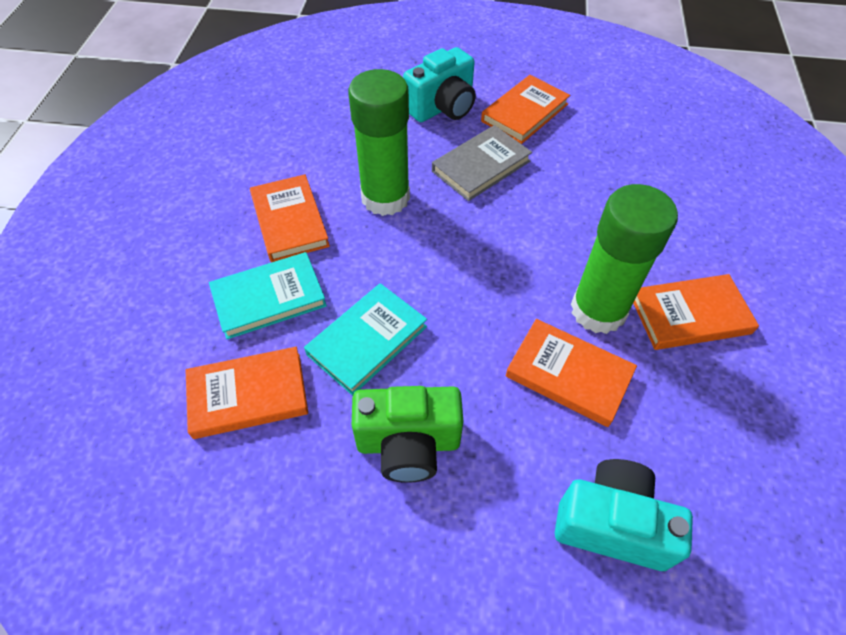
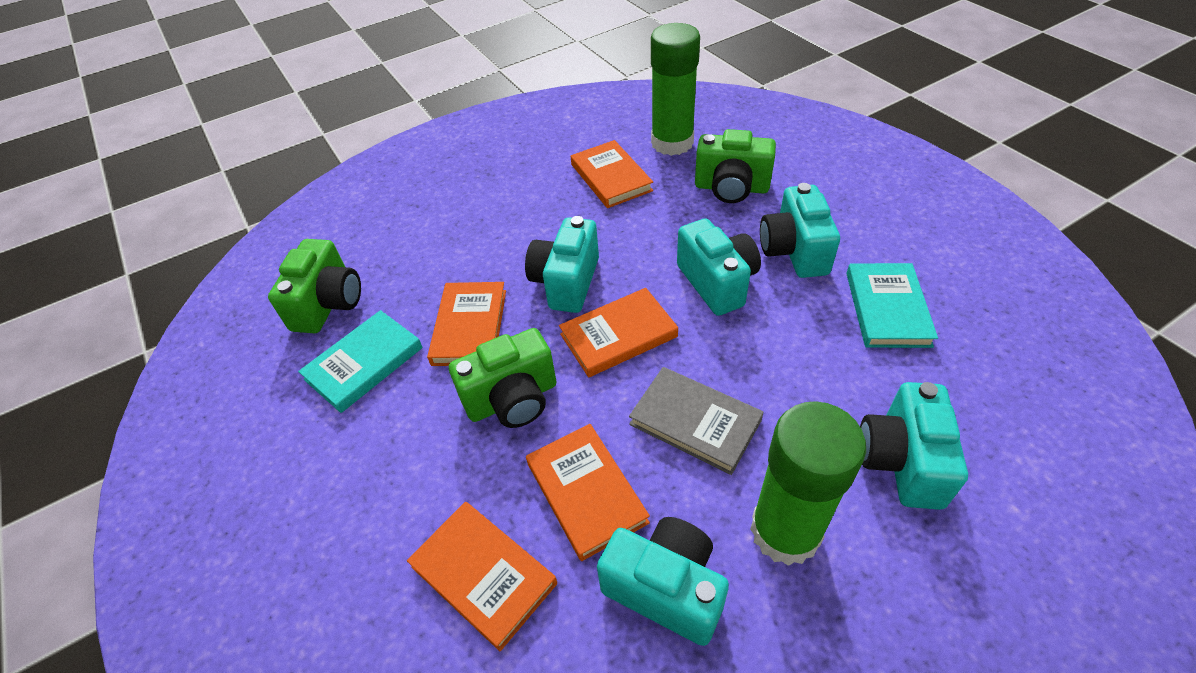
green camera: 1 -> 3
turquoise camera: 2 -> 5

